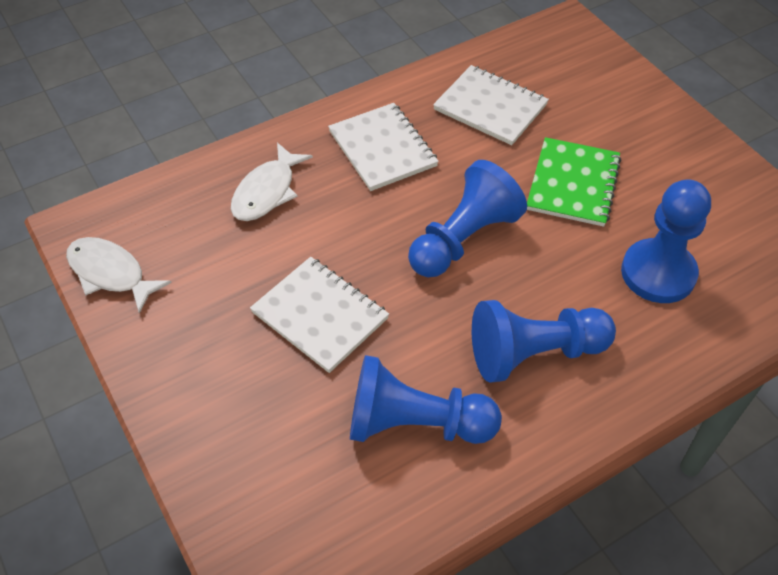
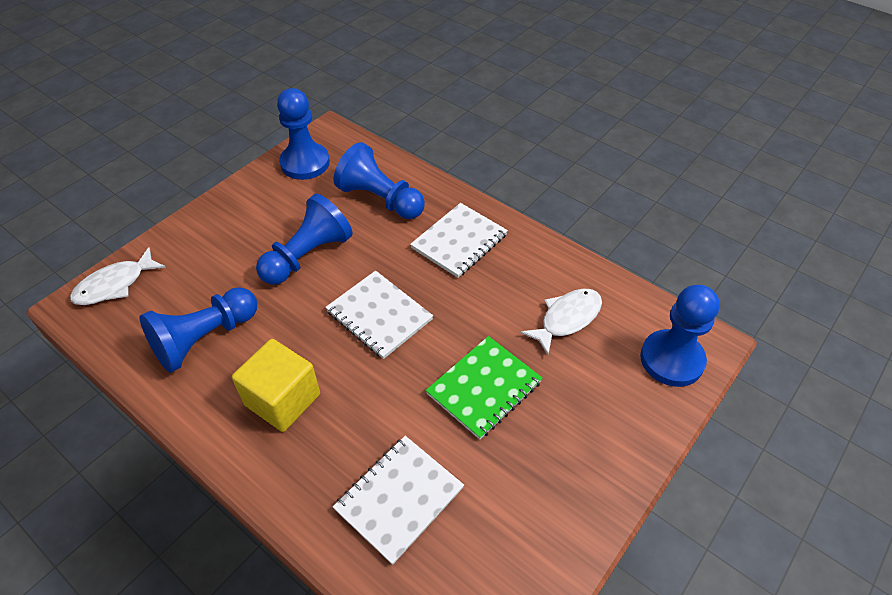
blue pawn: 4 -> 5
yellow cube: 0 -> 1

